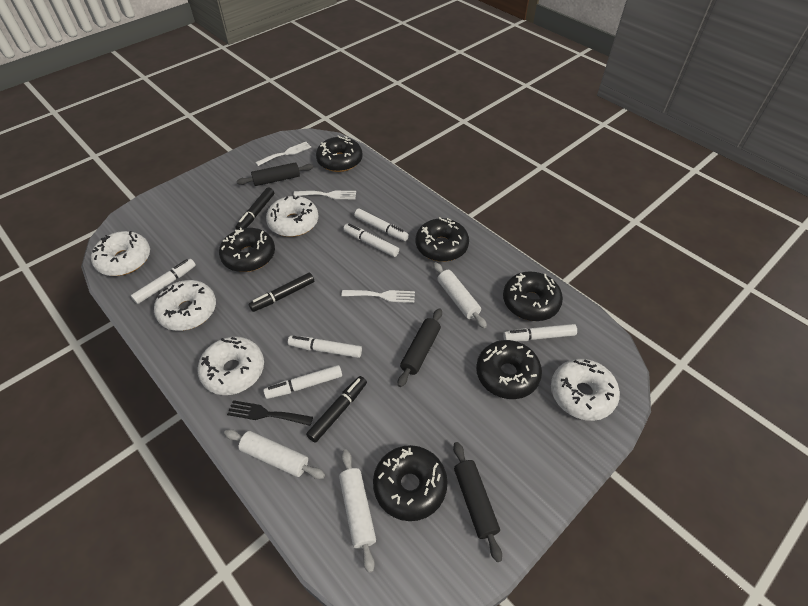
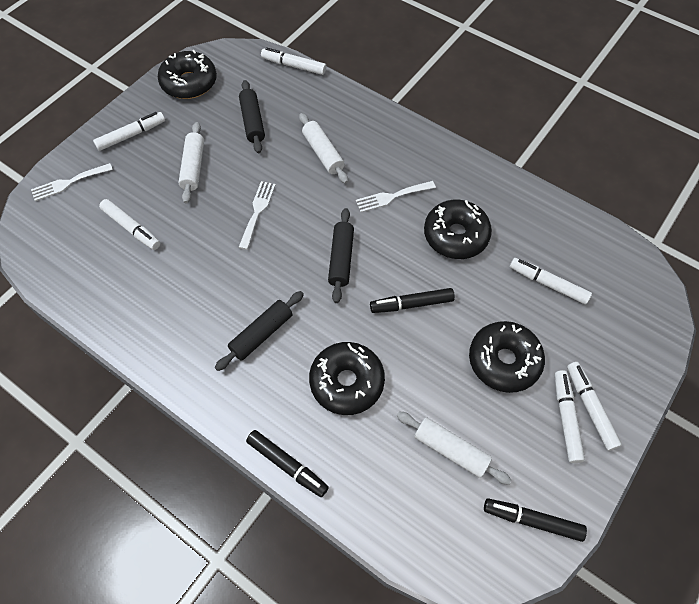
black donut: 6 -> 4
black fork: 1 -> 0
white donut: 5 -> 0

